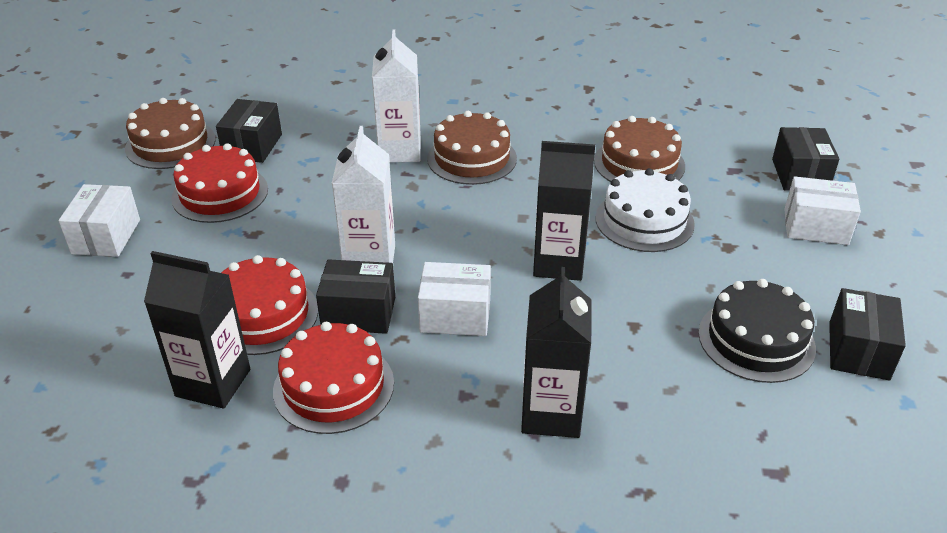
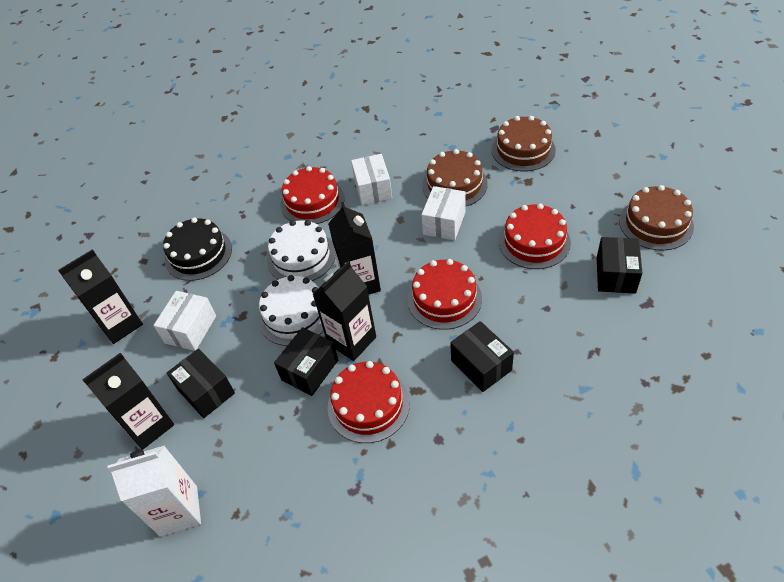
black carton: 3 -> 4
red cake: 3 -> 4
white cake: 1 -> 2
white carton: 2 -> 1

